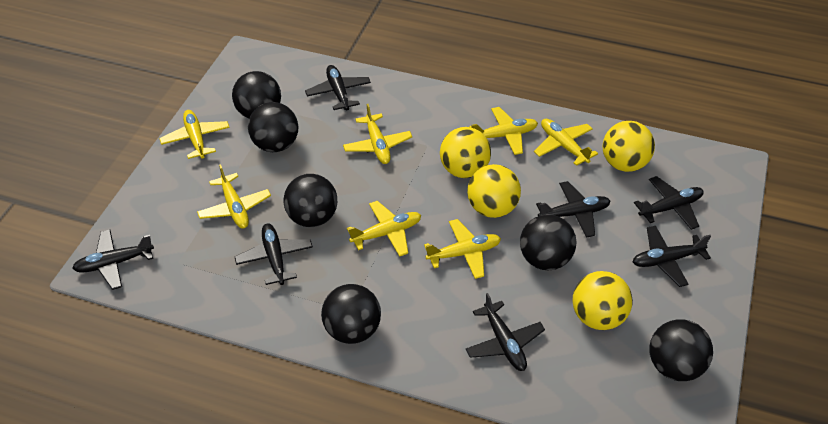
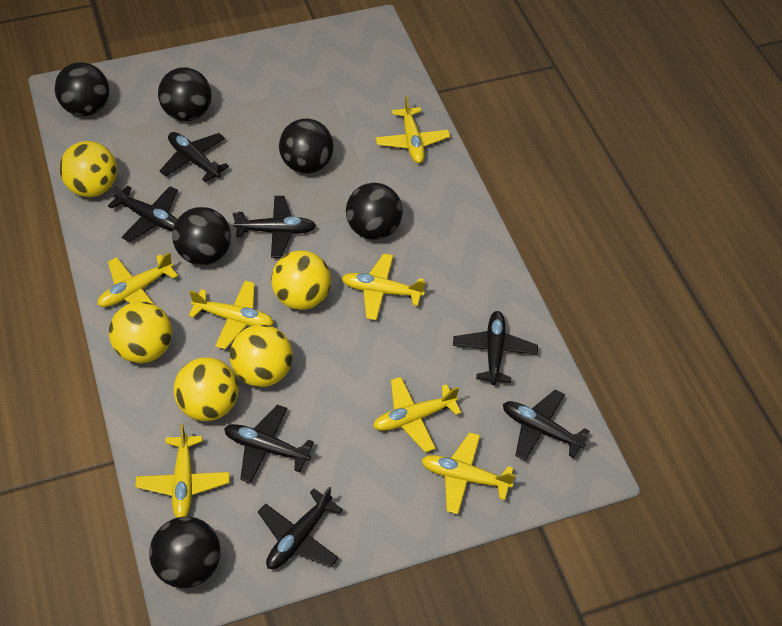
yellow ball: 4 -> 5

